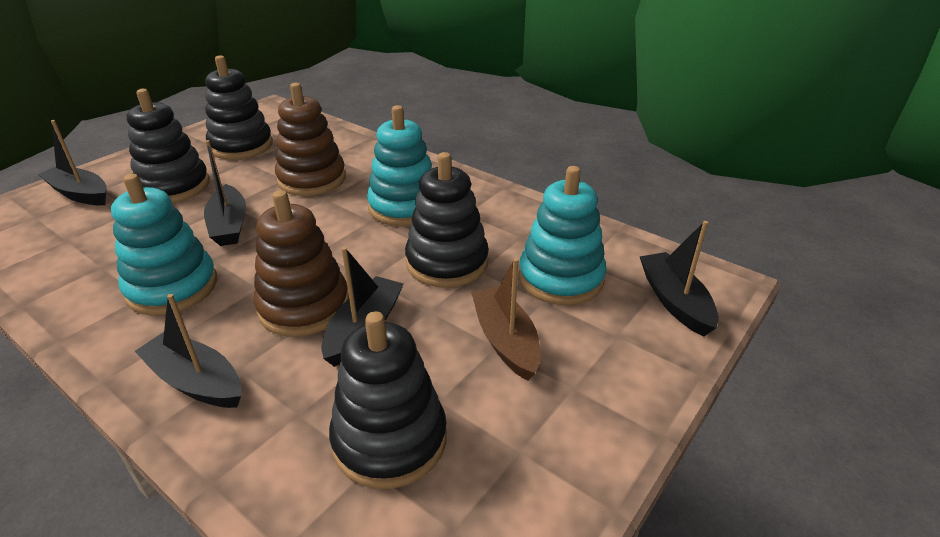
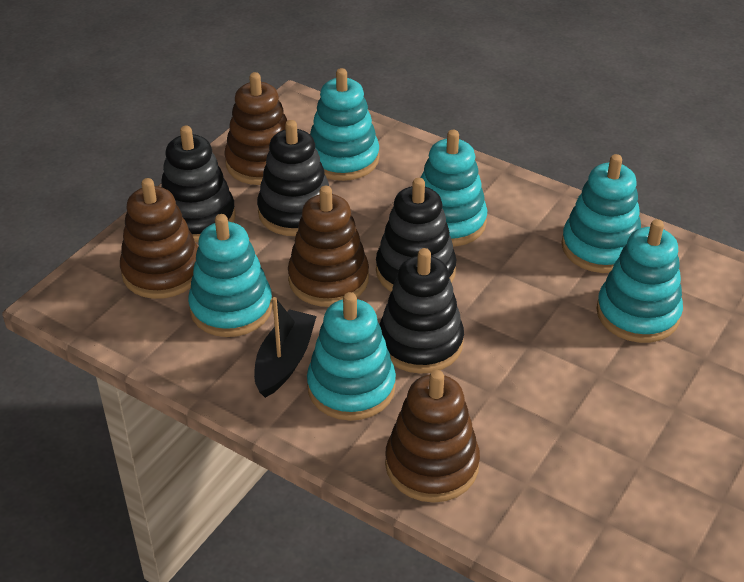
black boat: 5 -> 1
brown boat: 1 -> 0
brown stacking toy: 2 -> 4
turquoise stacking toy: 3 -> 6

